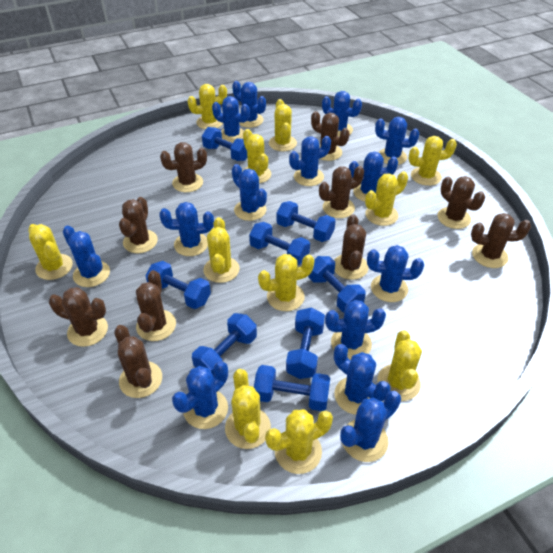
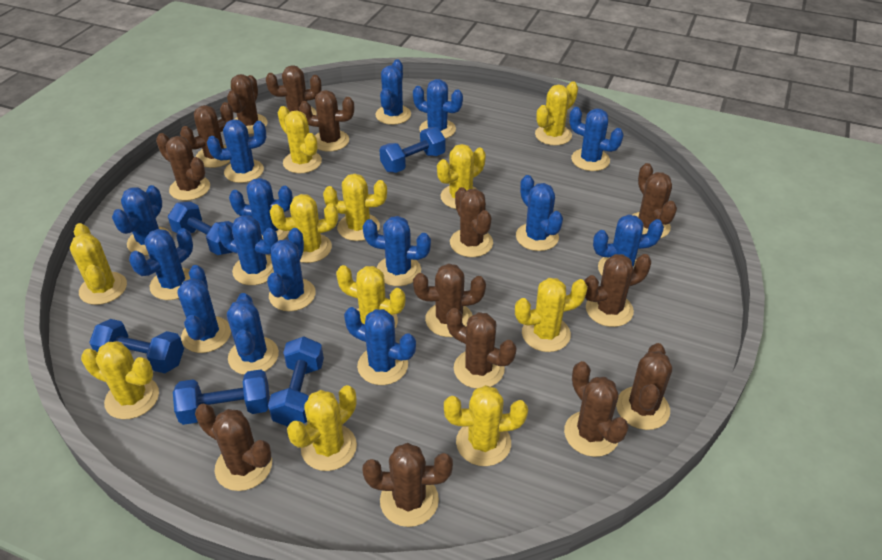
blue cactus: 14 -> 15
blue dumbbell: 8 -> 5
brown cactus: 10 -> 14

